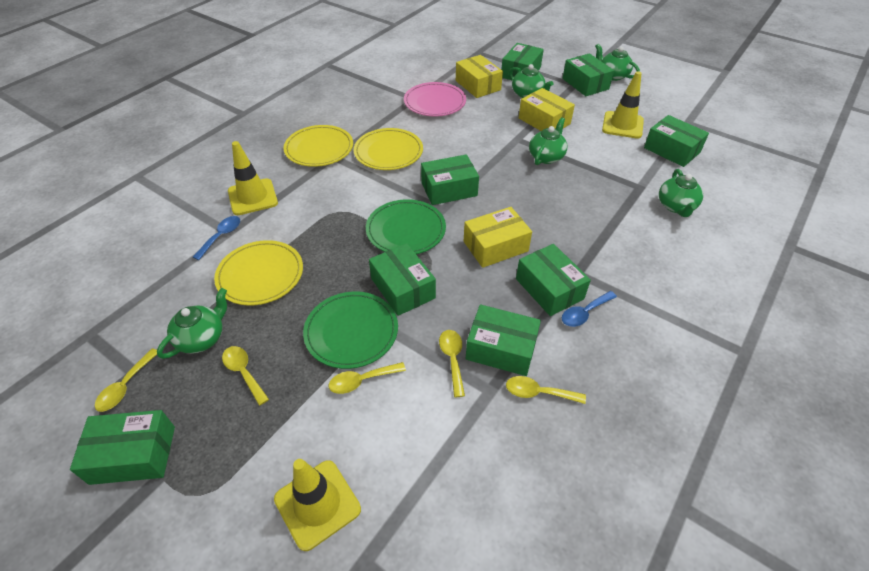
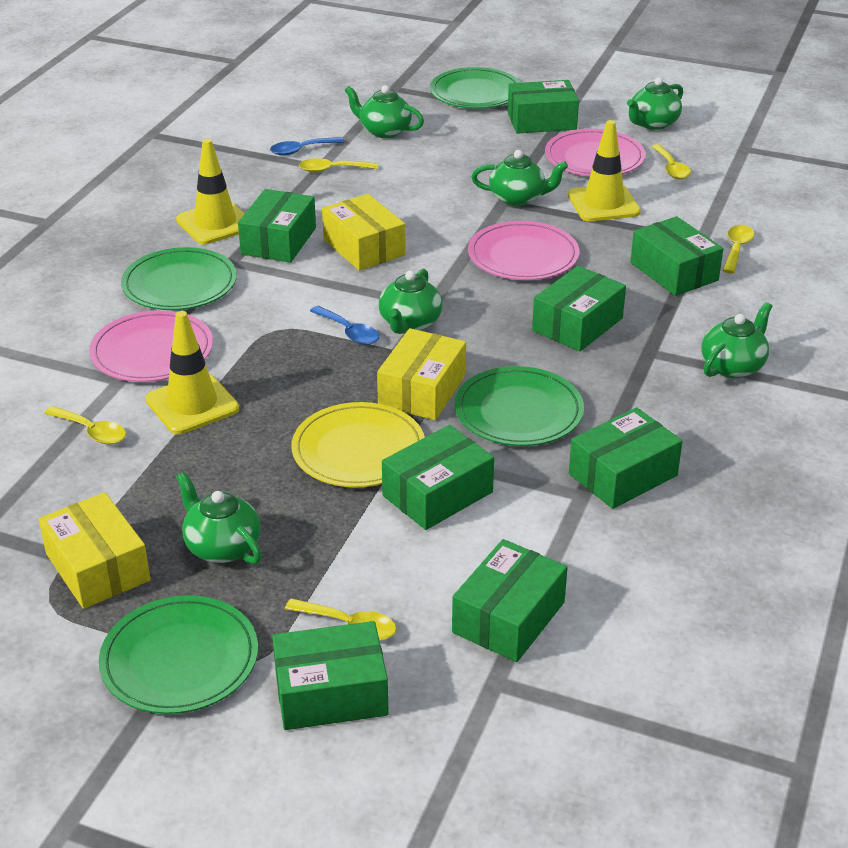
green plate: 2 -> 4
green teapot: 5 -> 6
pink plate: 1 -> 3
yellow plate: 3 -> 1

